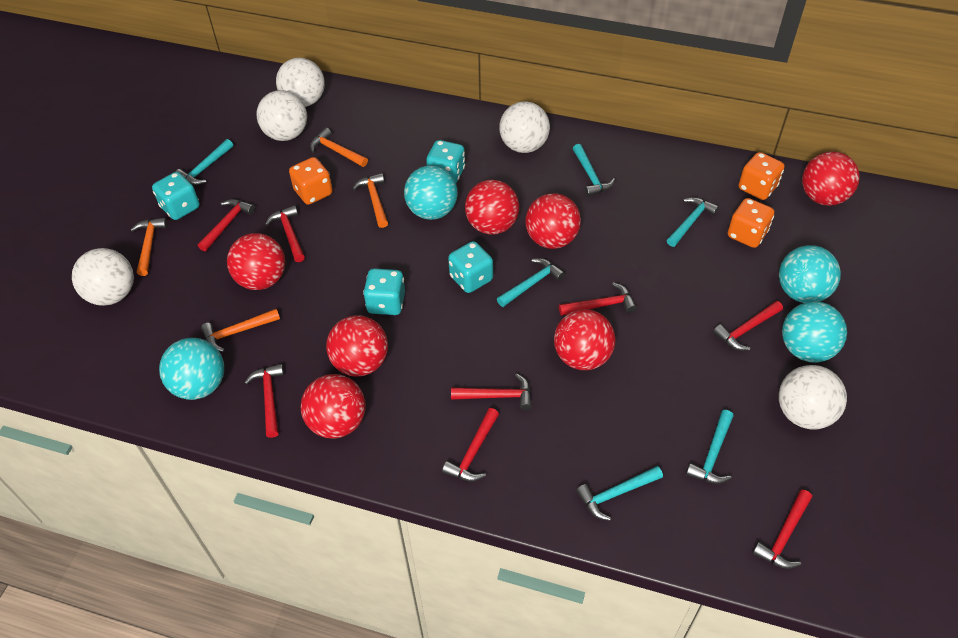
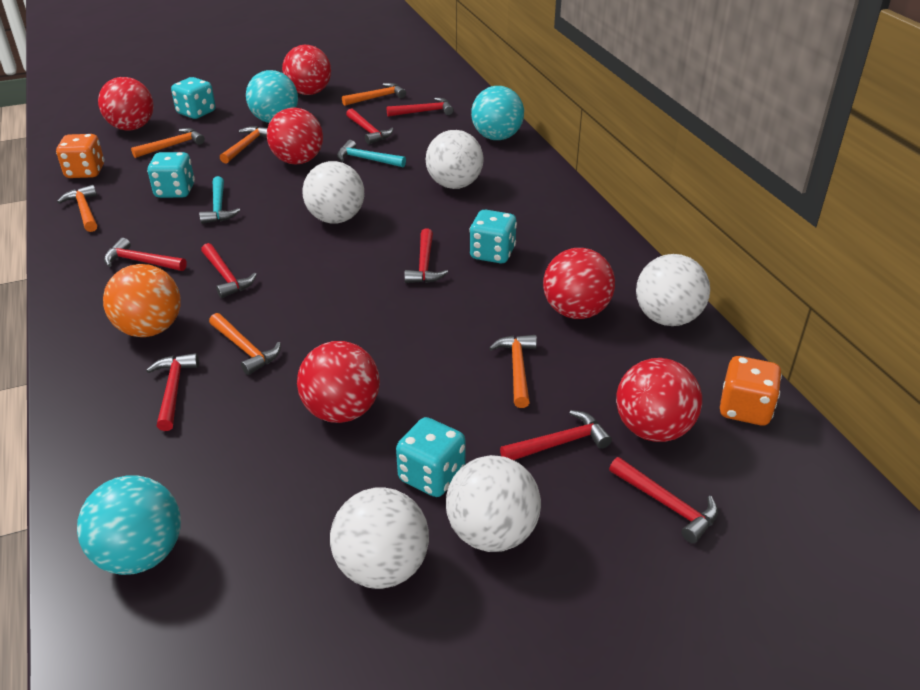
orange ball: 0 -> 1
orange dice: 3 -> 2
orange hammer: 4 -> 6
red ball: 7 -> 6
turquoise ball: 4 -> 3
turquoise hammer: 6 -> 2

